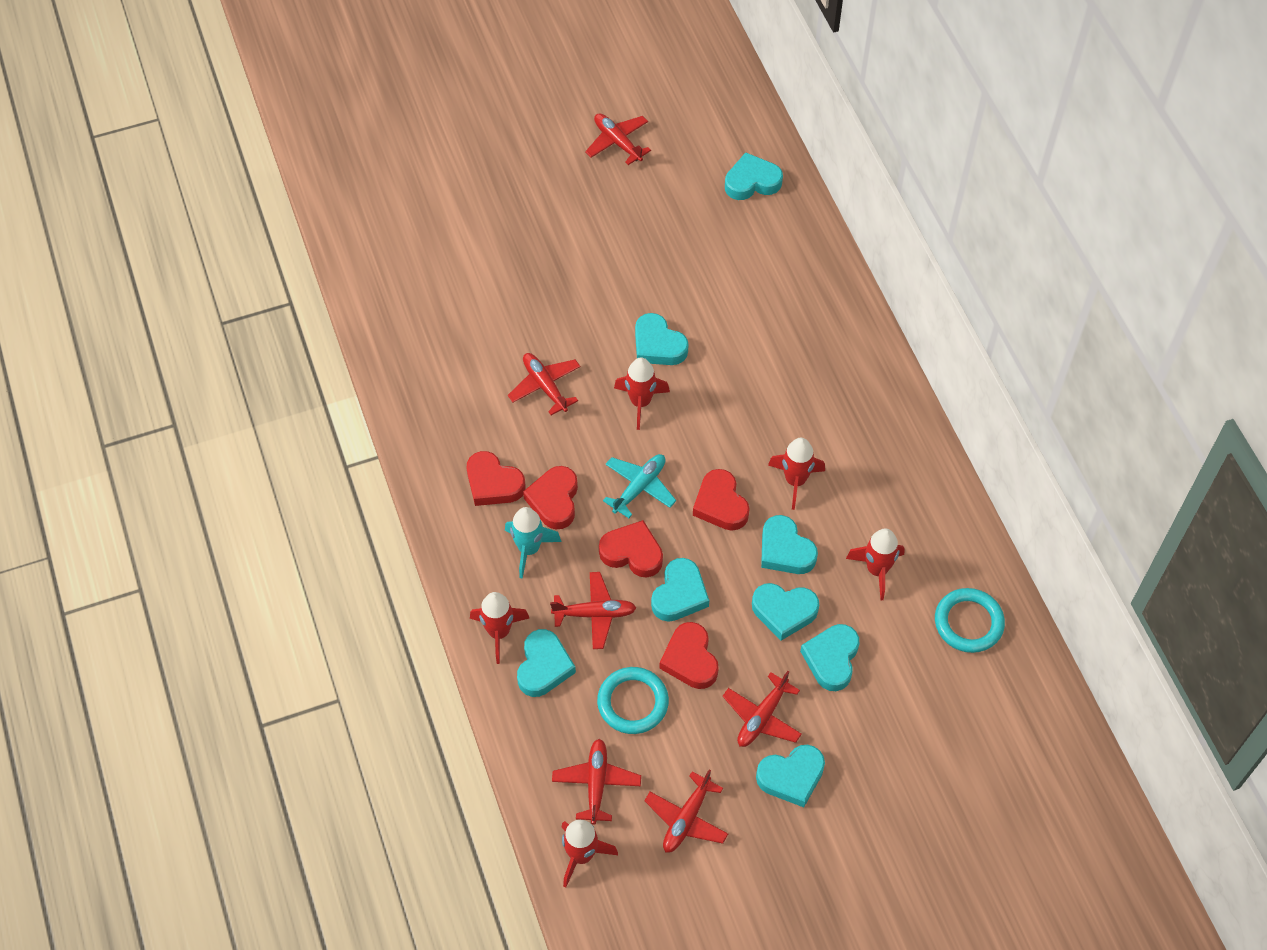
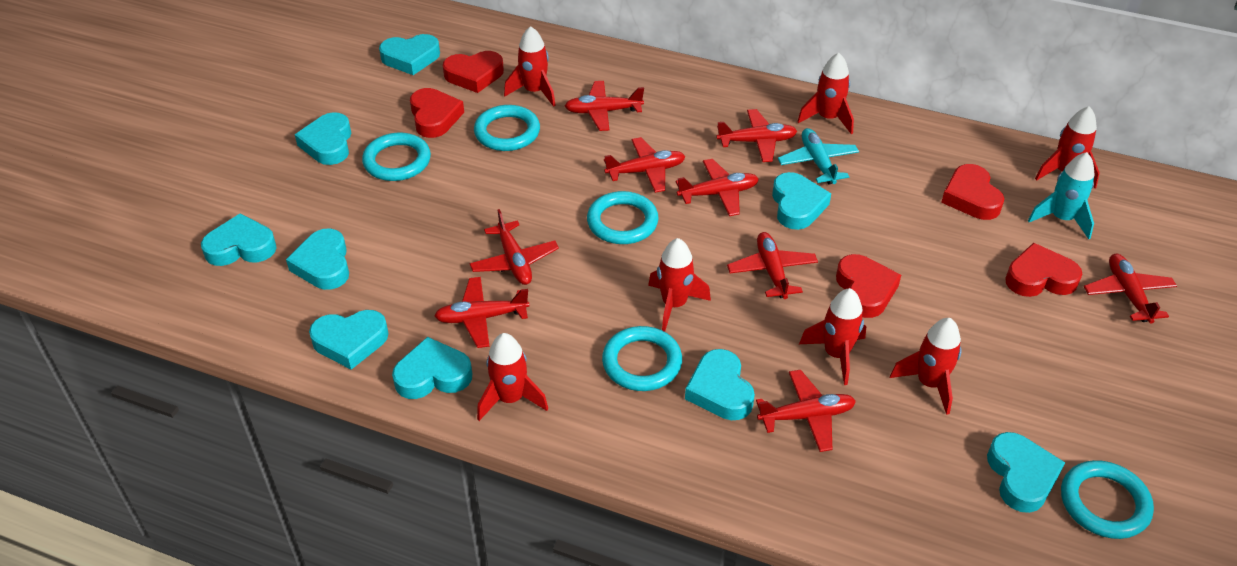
red plane: 6 -> 9
red rocket: 5 -> 7
turquoise heart: 8 -> 9
turquoise ring: 2 -> 5

